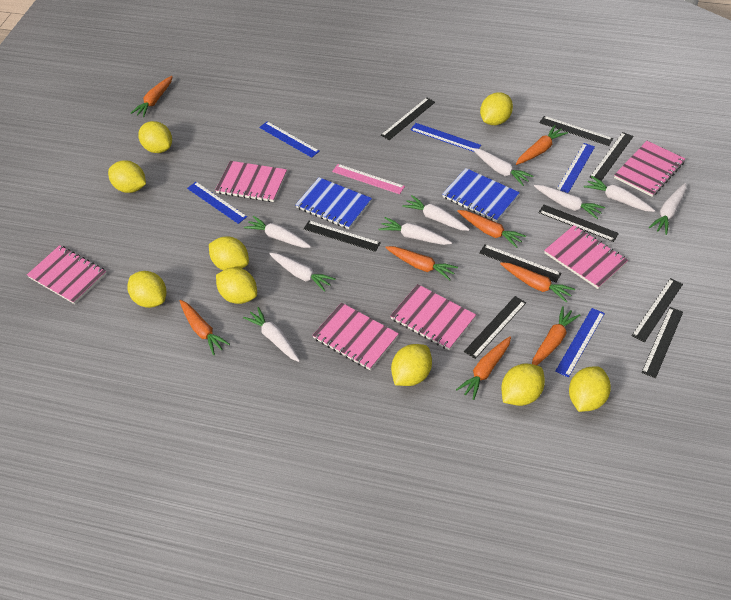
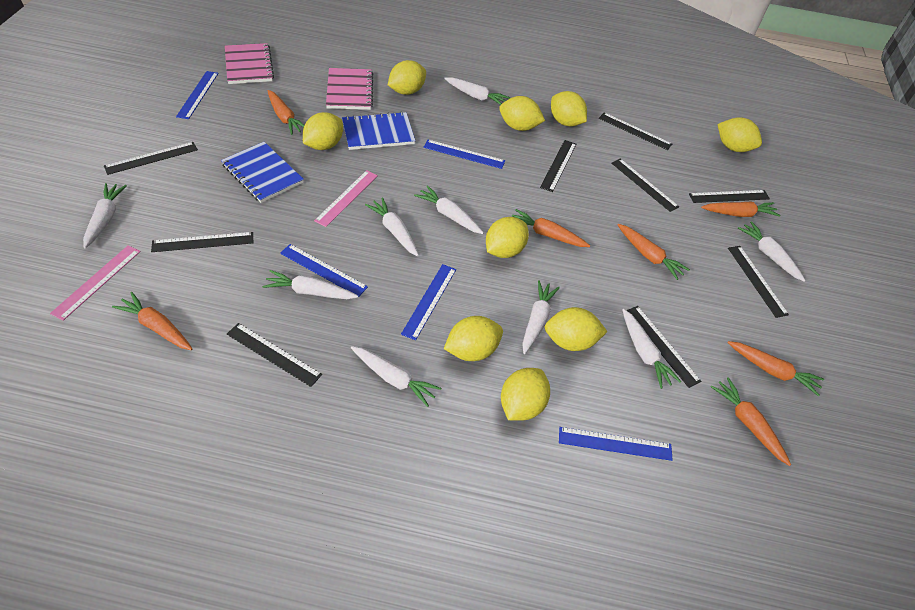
orange carrot: 8 -> 7
pink notebook: 6 -> 2
pink ruler: 1 -> 2

